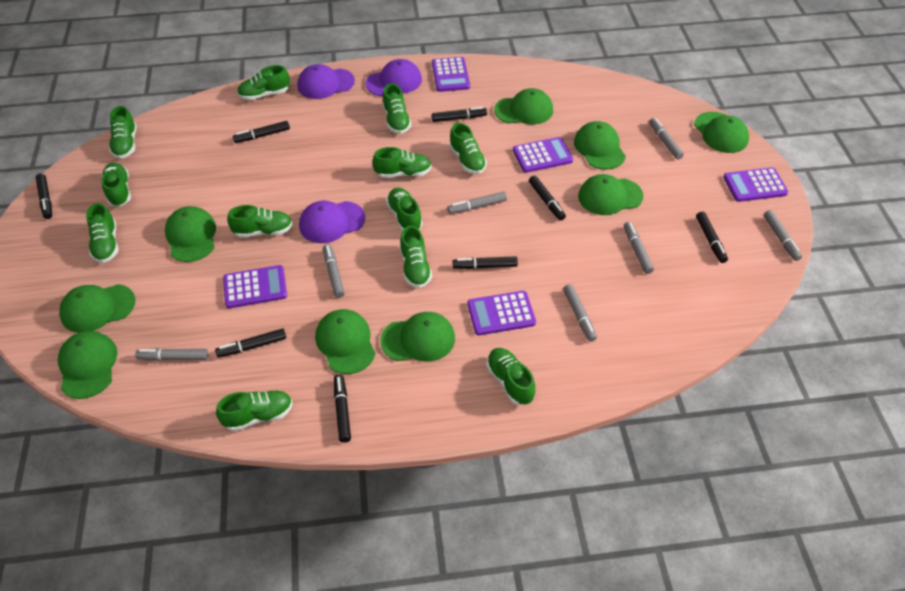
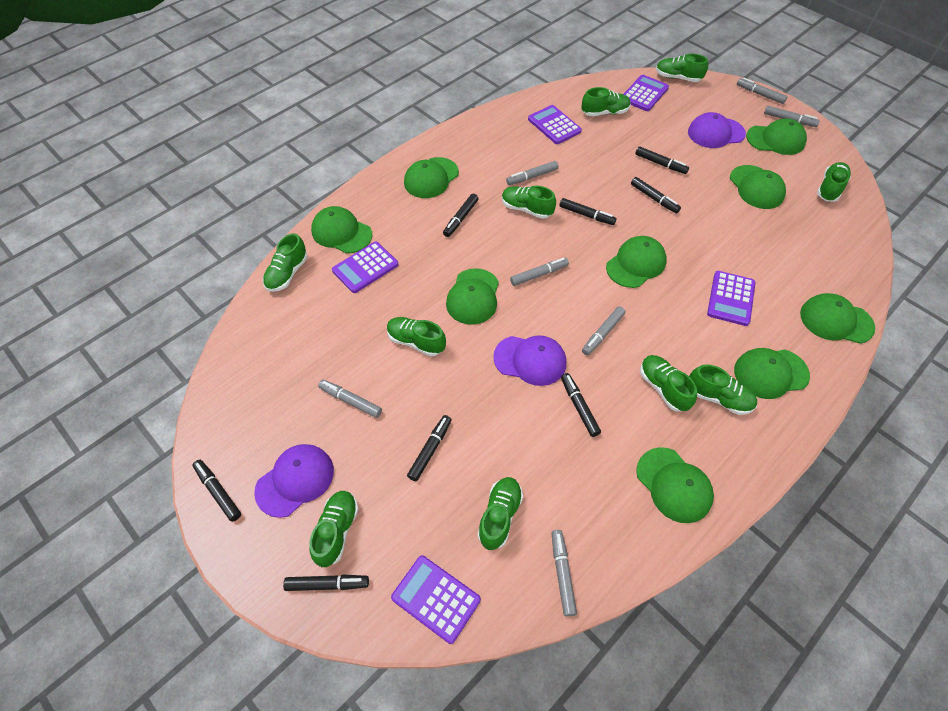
green shoe: 12 -> 10

